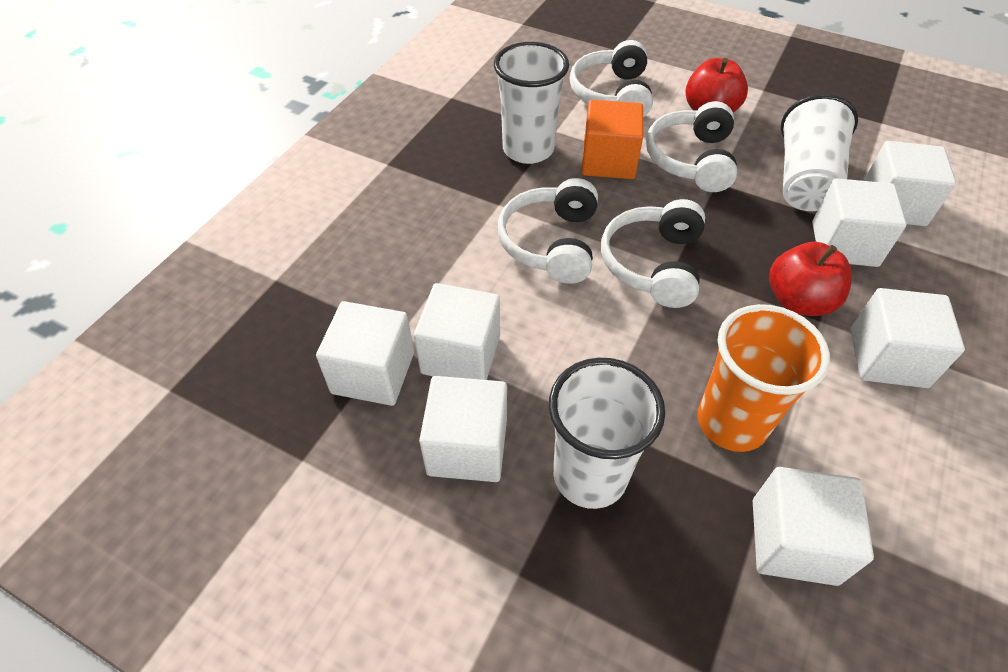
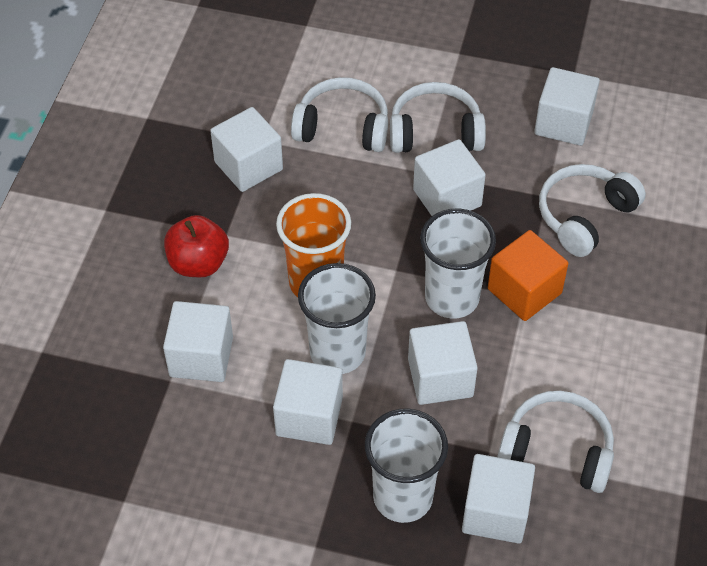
red apple: 2 -> 1

